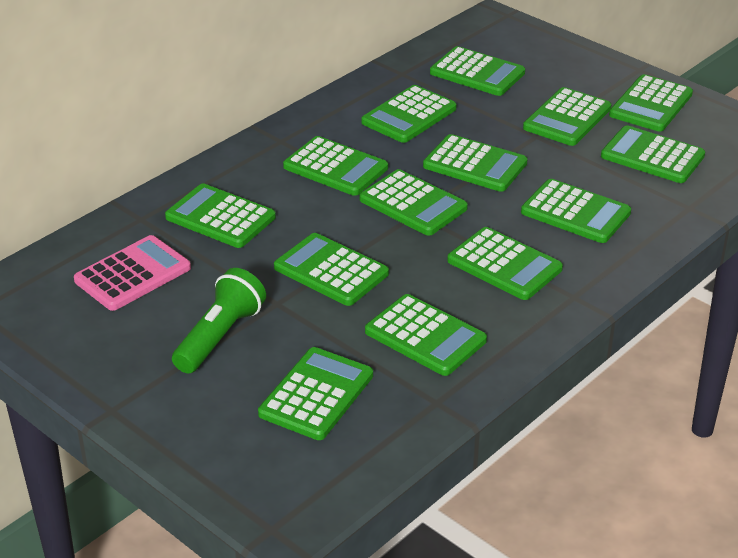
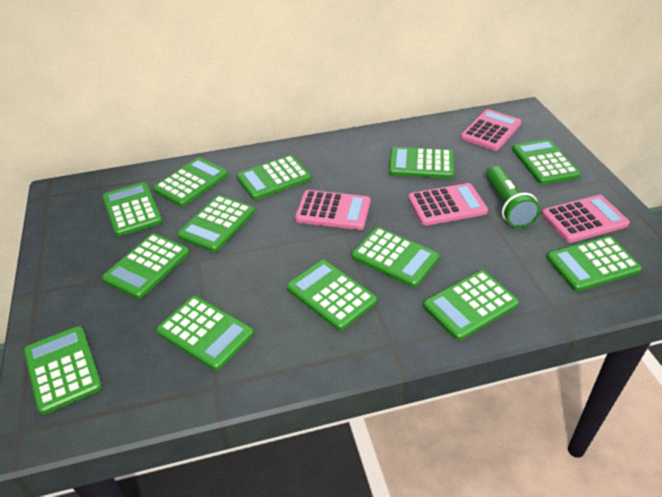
green calculator: 14 -> 13
pink calculator: 1 -> 4

